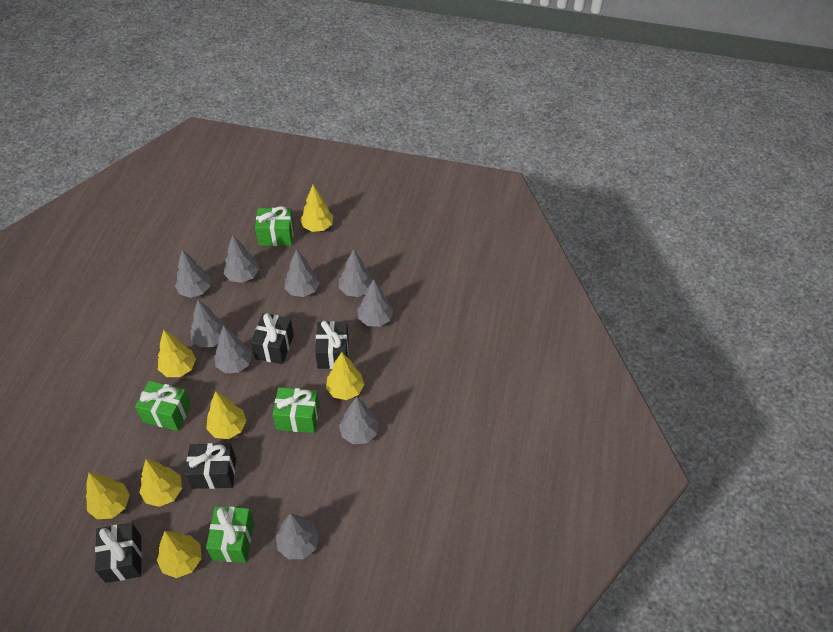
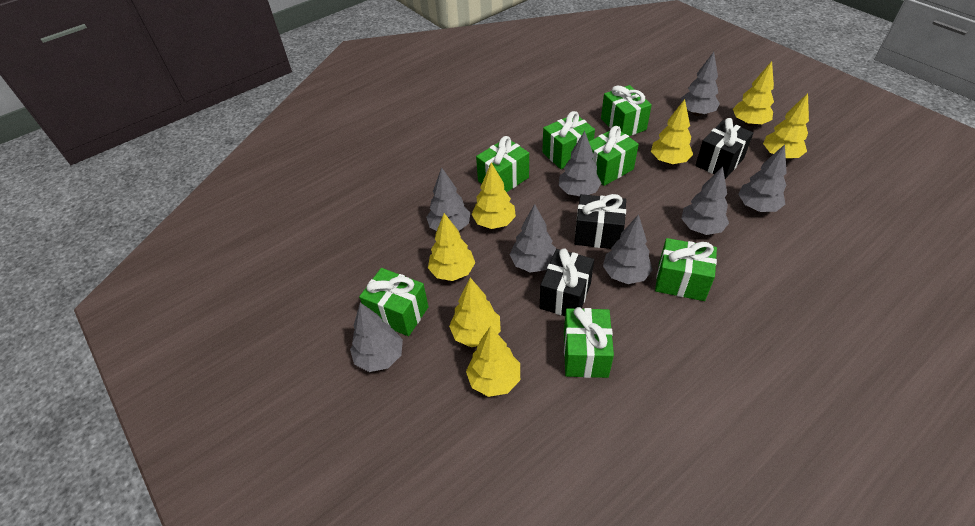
black gift: 4 -> 3
green gift: 4 -> 7
grey tree: 9 -> 8

